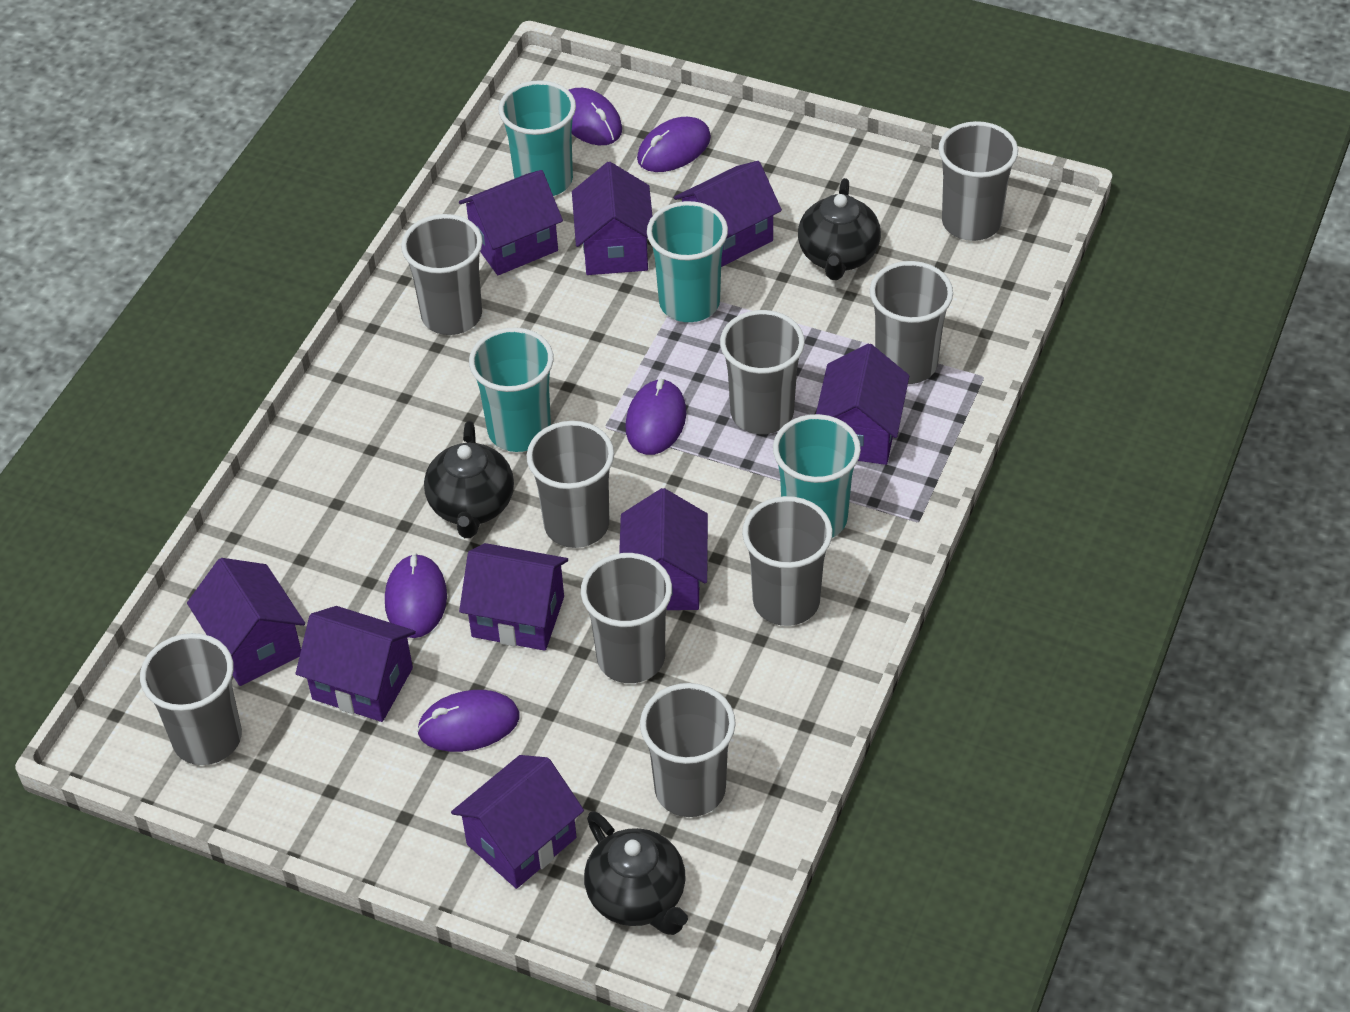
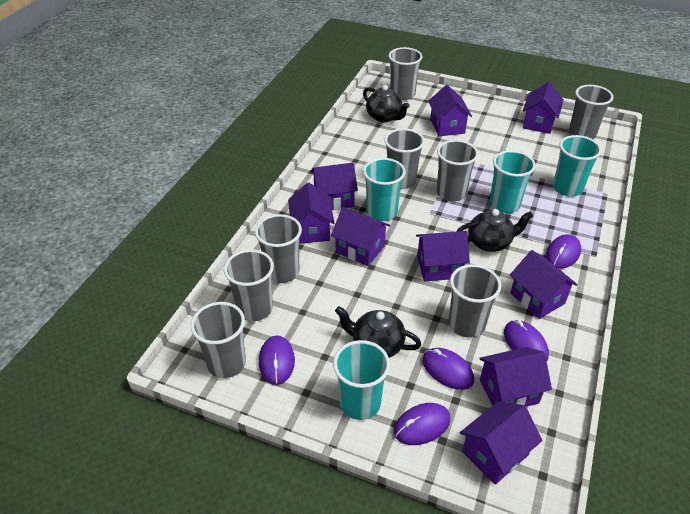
grey cup: 9 -> 8

